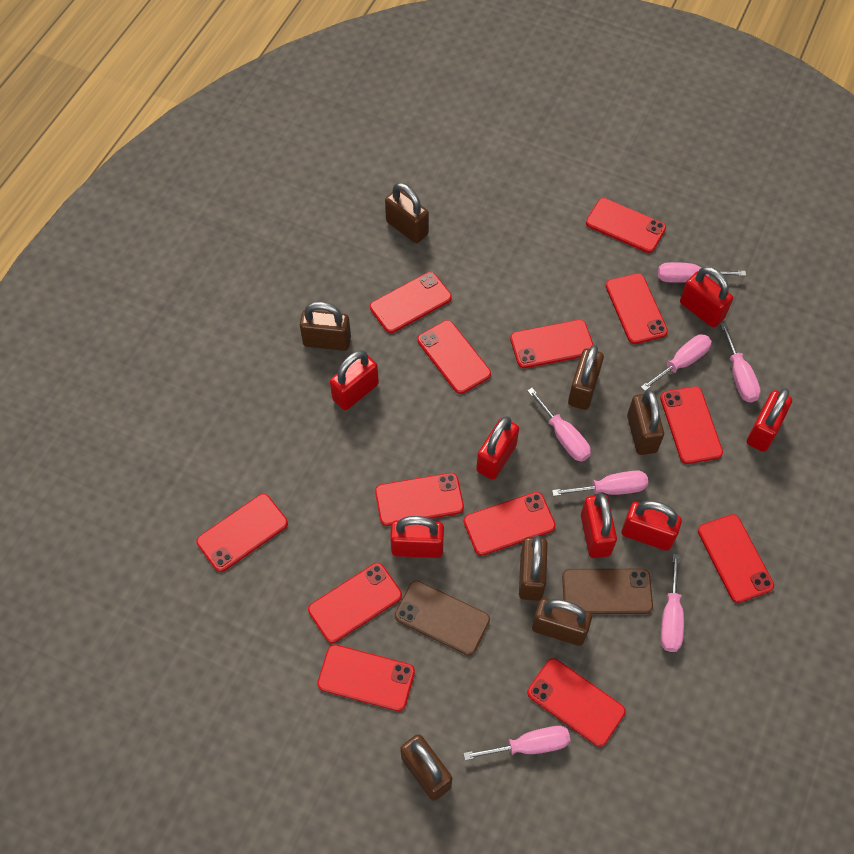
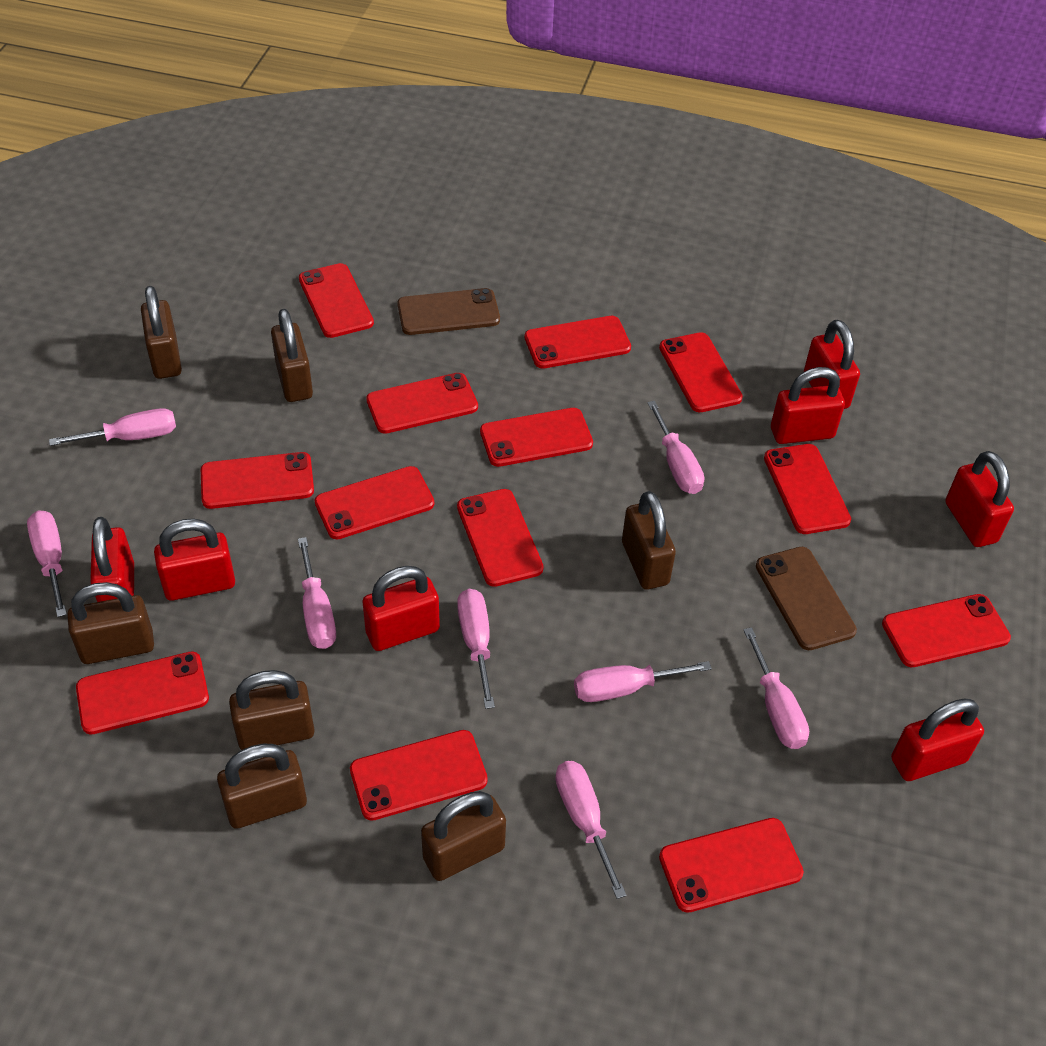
pink screwdriver: 7 -> 8

